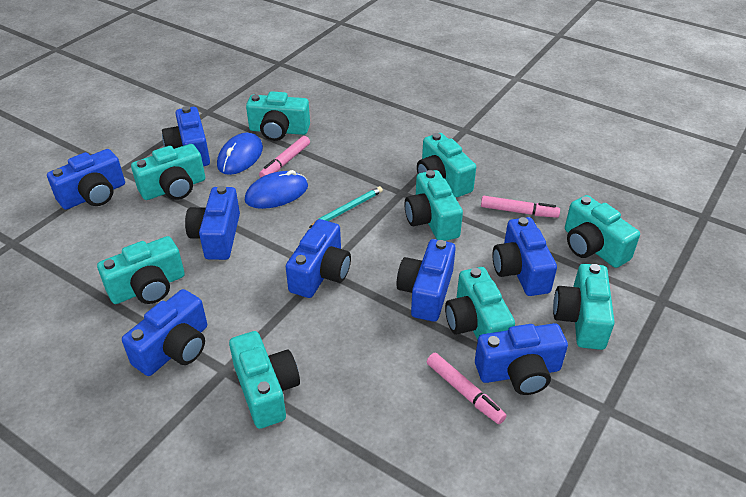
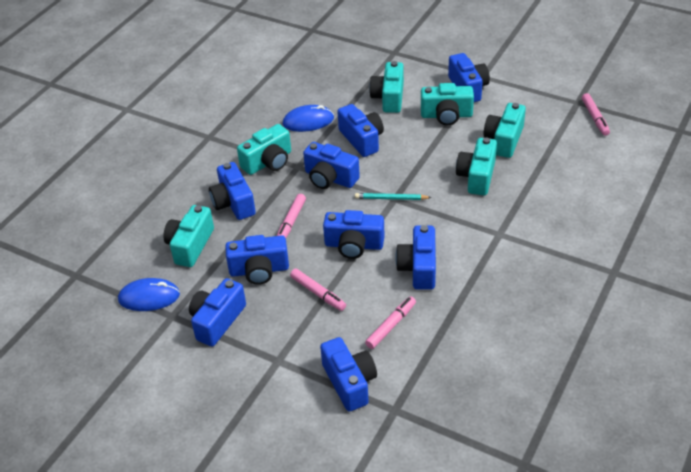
blue camera: 8 -> 9
pink marker: 3 -> 4
turquoise camera: 9 -> 6

